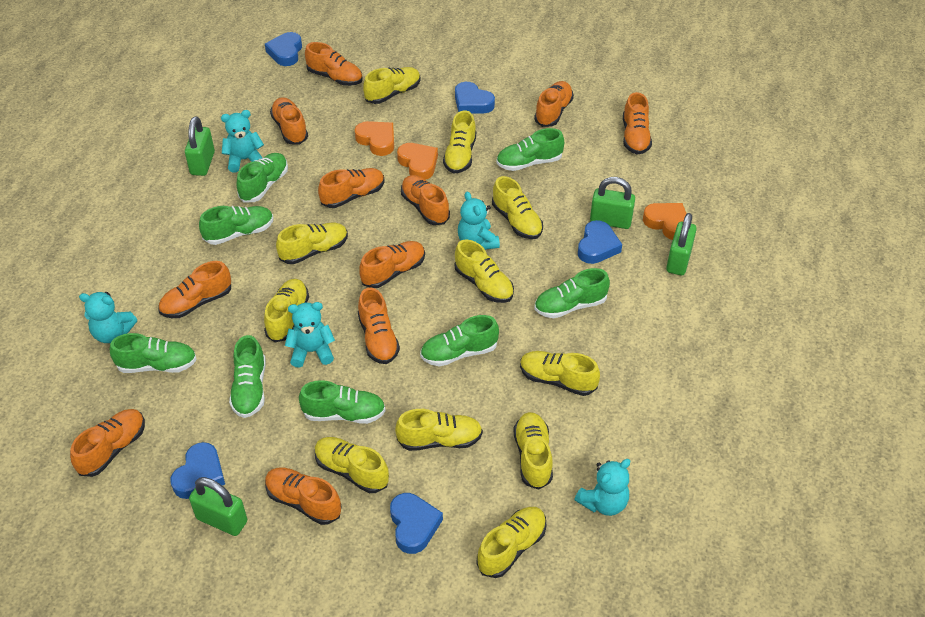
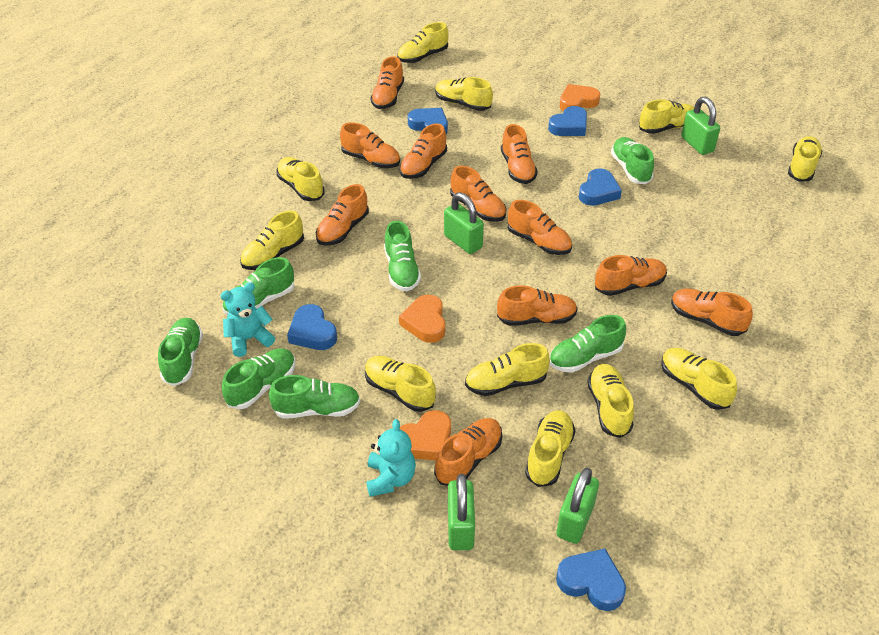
green shoe: 8 -> 7
turquoise teddy bear: 5 -> 2

